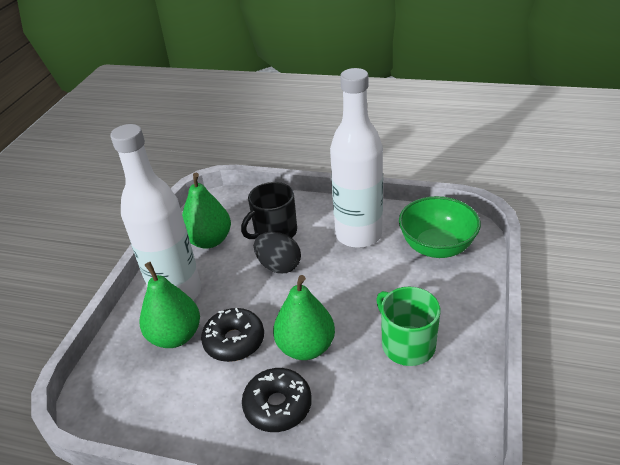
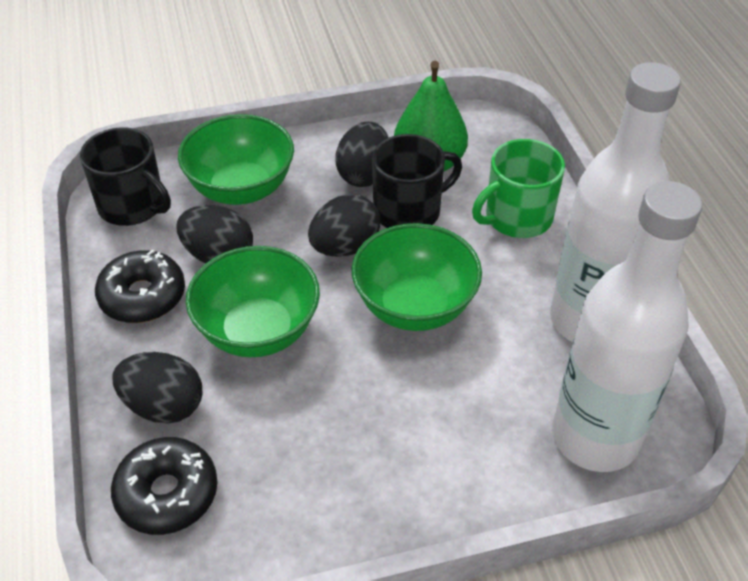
black egg: 1 -> 4
black mug: 1 -> 2
green bowl: 1 -> 3
green pear: 3 -> 1

